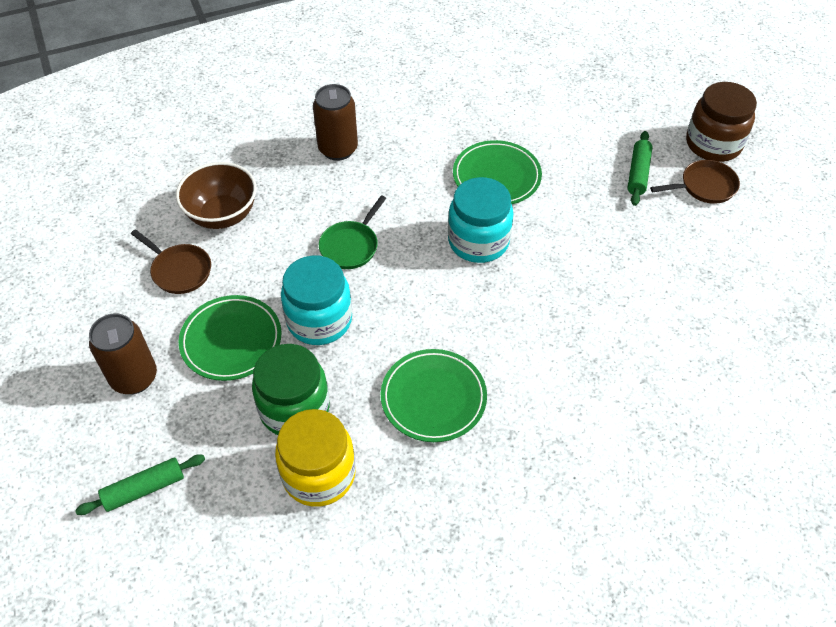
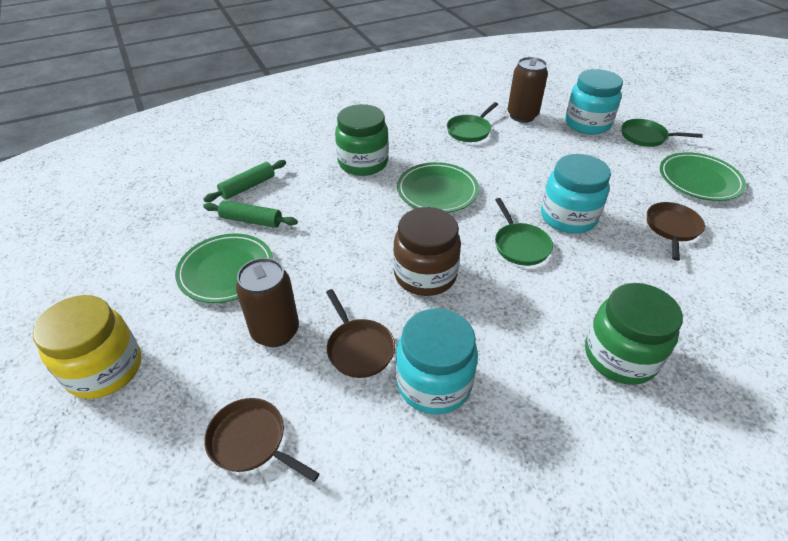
brown bowl: 1 -> 0
brown pan: 2 -> 3
green jar: 1 -> 2
green pan: 1 -> 3
turquoise jar: 2 -> 3

